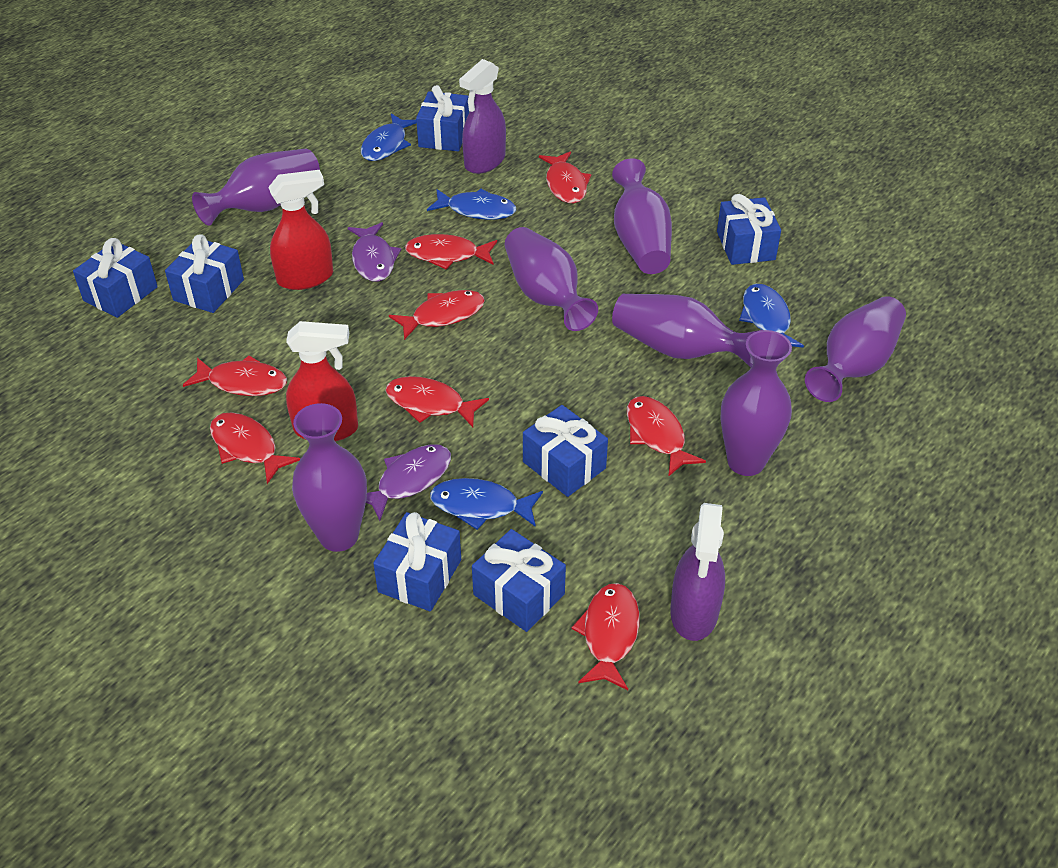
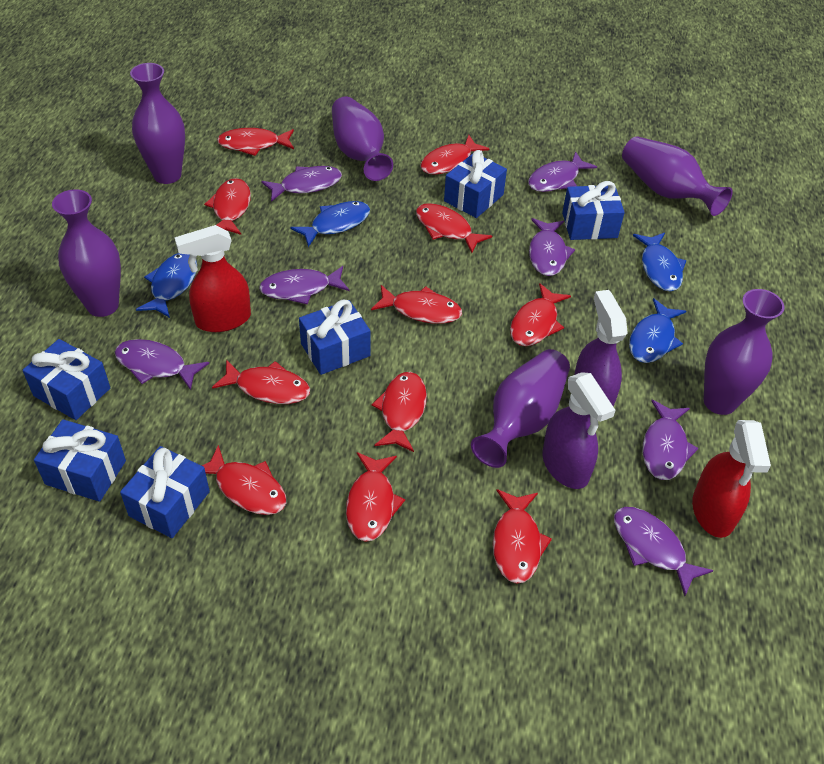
blue gift: 7 -> 6
purple fish: 2 -> 7
purple vase: 7 -> 6
red fish: 8 -> 11

